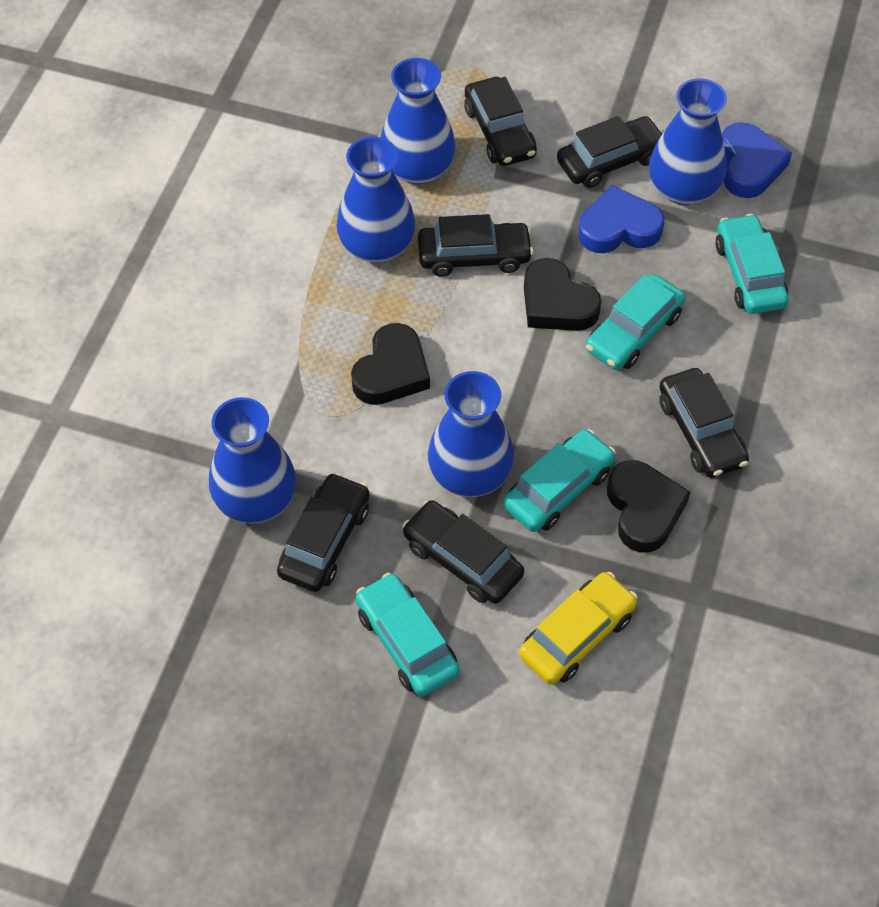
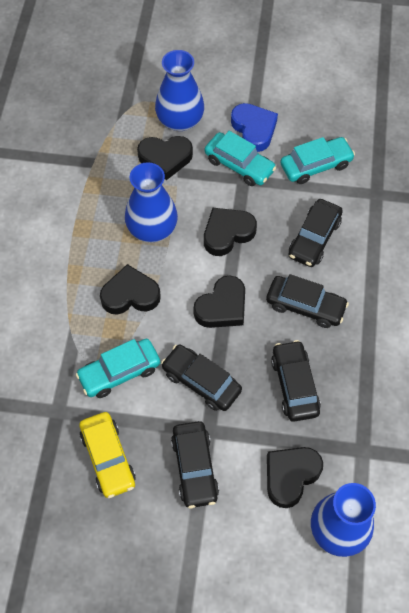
black car: 6 -> 5
black heart: 3 -> 5
blue heart: 2 -> 1
blue vase: 5 -> 3
turquoise car: 4 -> 3

